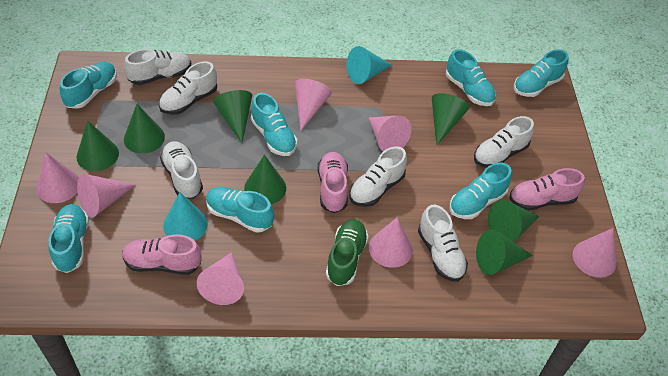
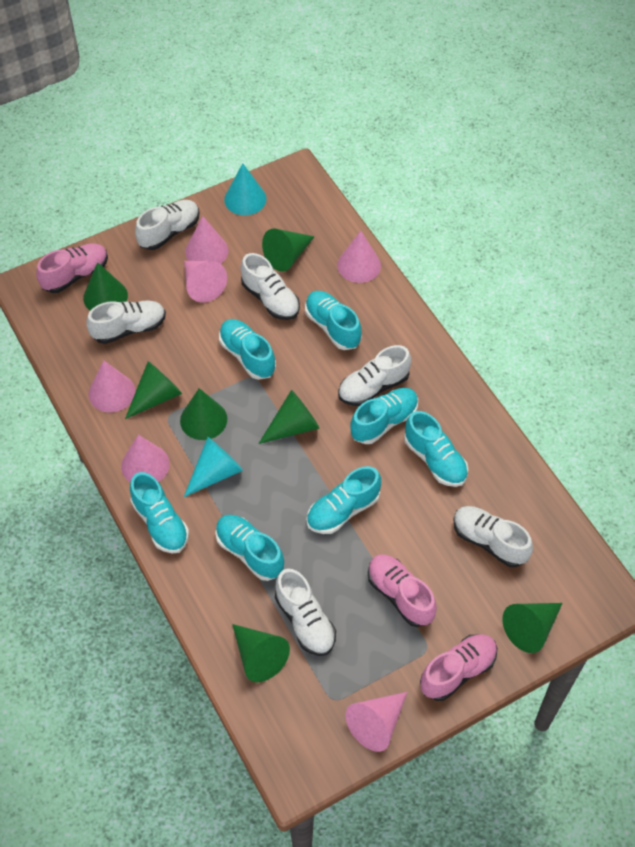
green shoe: 1 -> 0
pink cone: 7 -> 6

